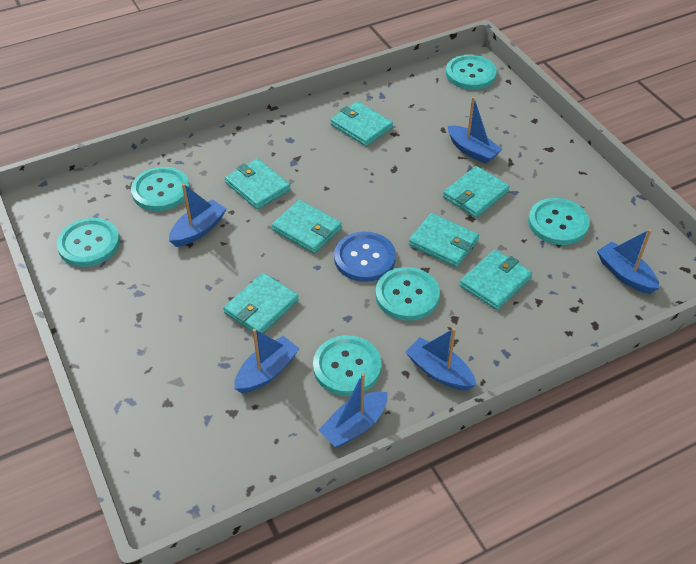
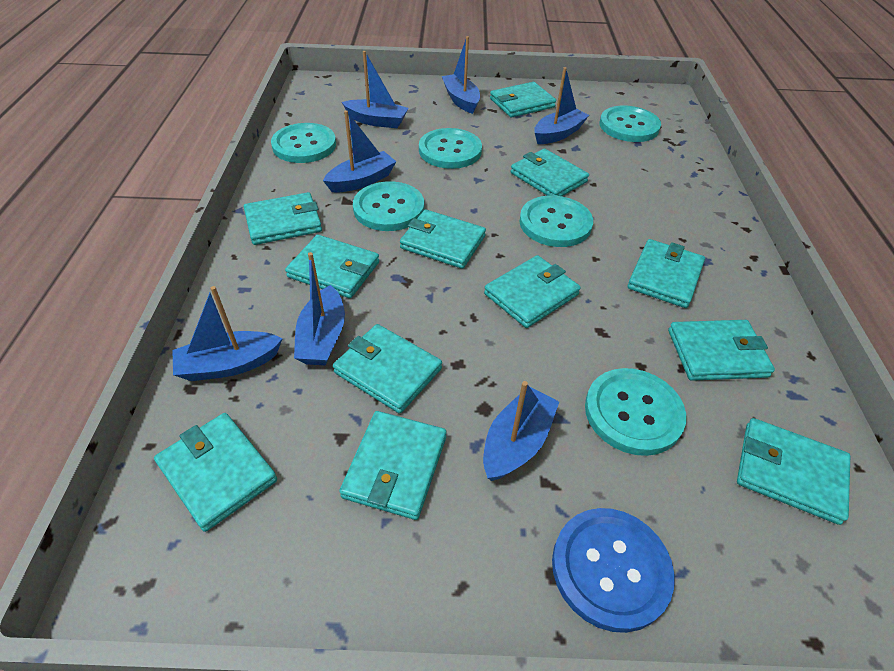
blue boat: 6 -> 7
turquoise wallet: 7 -> 12

